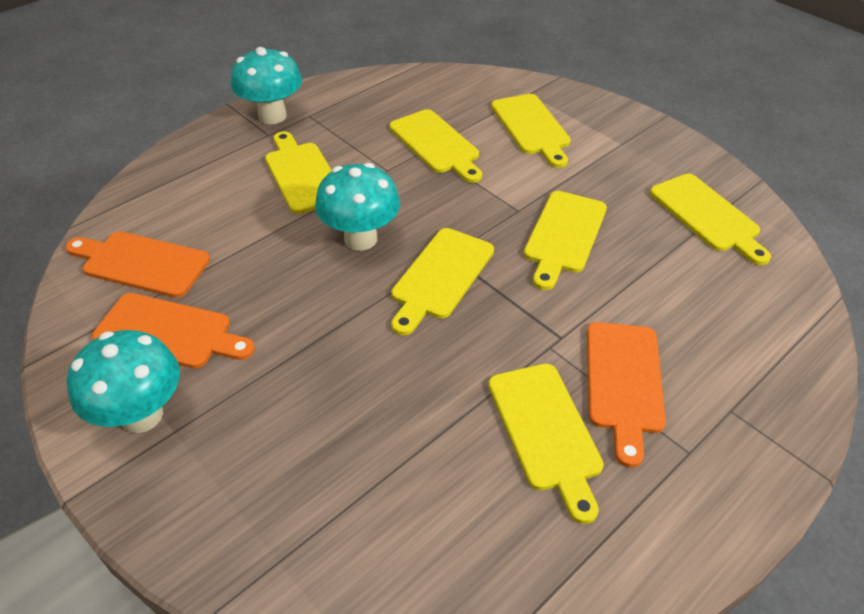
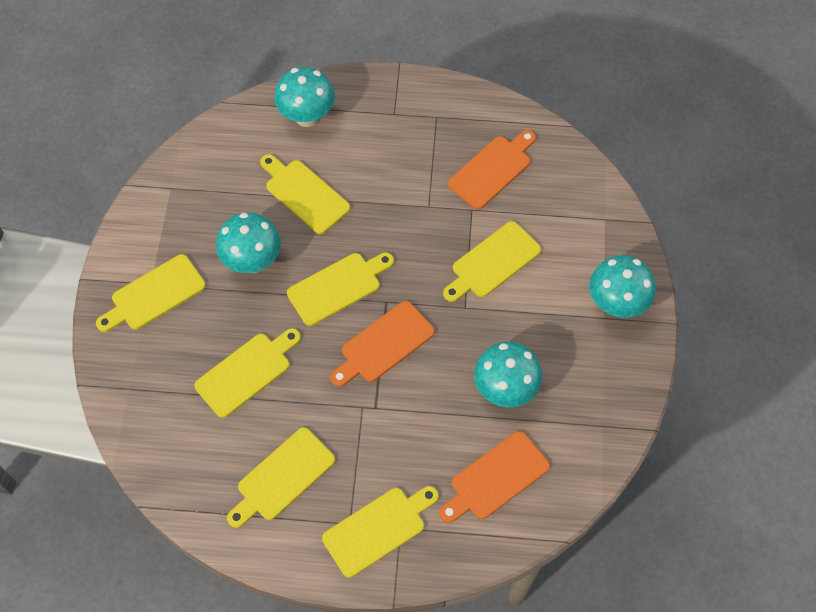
turquoise mushroom: 3 -> 4

